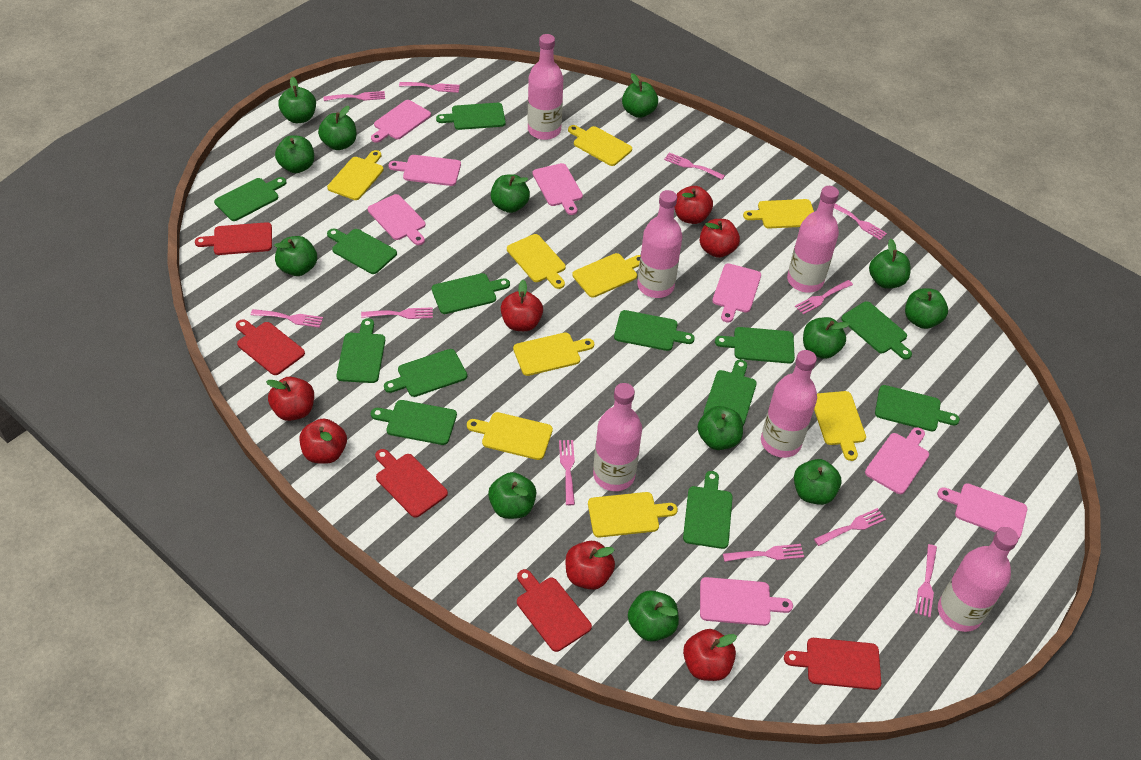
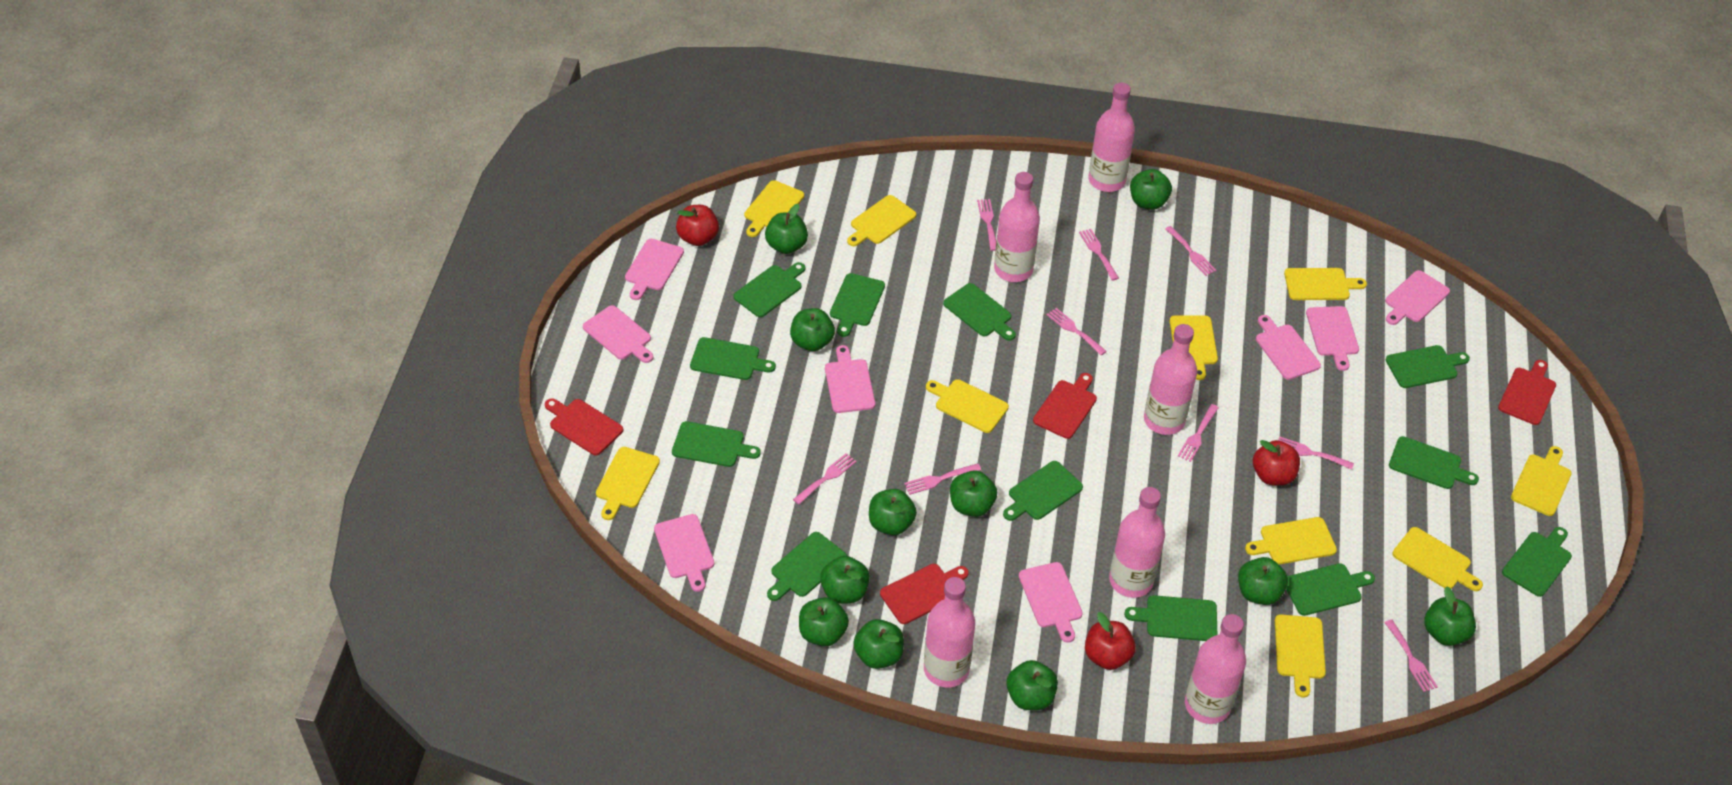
green apple: 13 -> 11
green cutting board: 13 -> 12
pink fork: 11 -> 9
red apple: 7 -> 3
red cutting board: 5 -> 4
yellow cutting board: 9 -> 10

